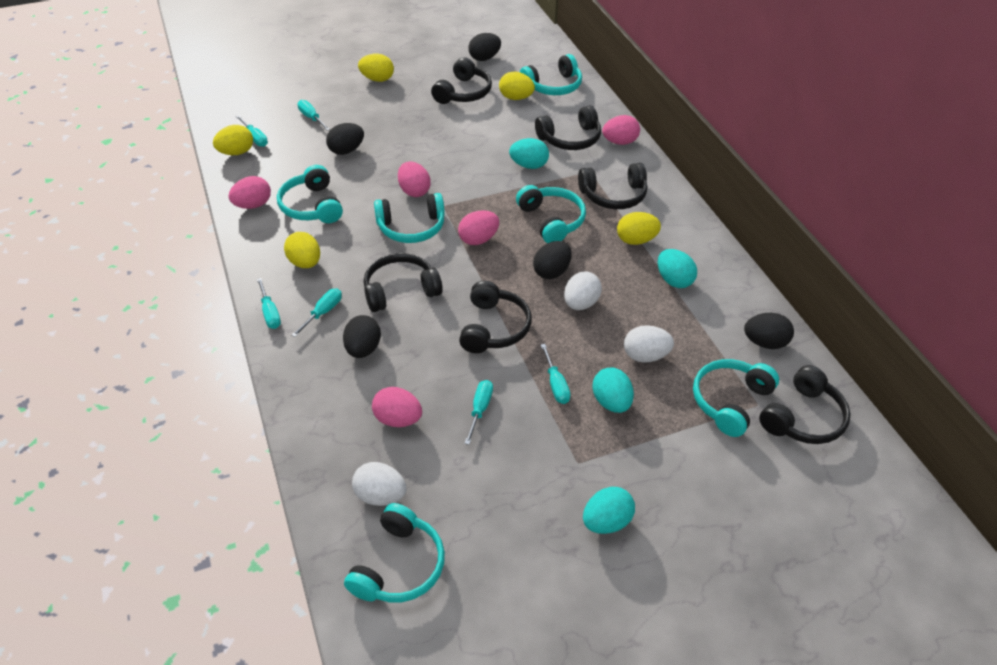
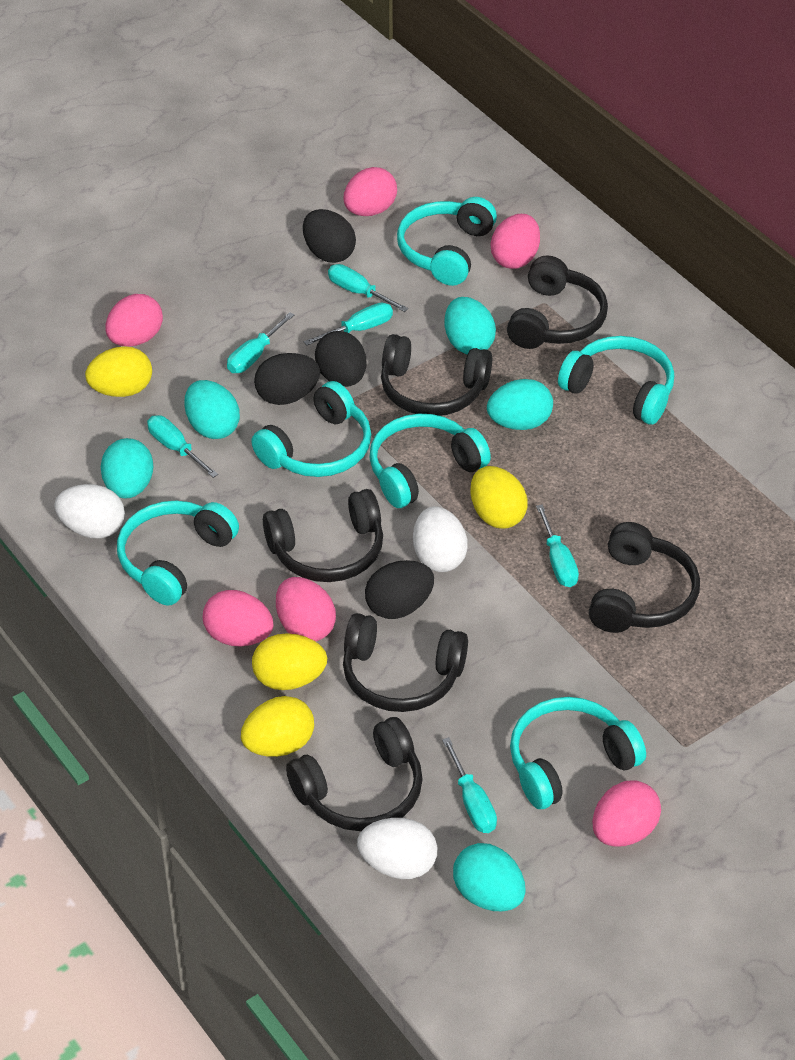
black egg: 5 -> 4
pink egg: 5 -> 6
turquoise egg: 4 -> 5
yellow egg: 5 -> 4

